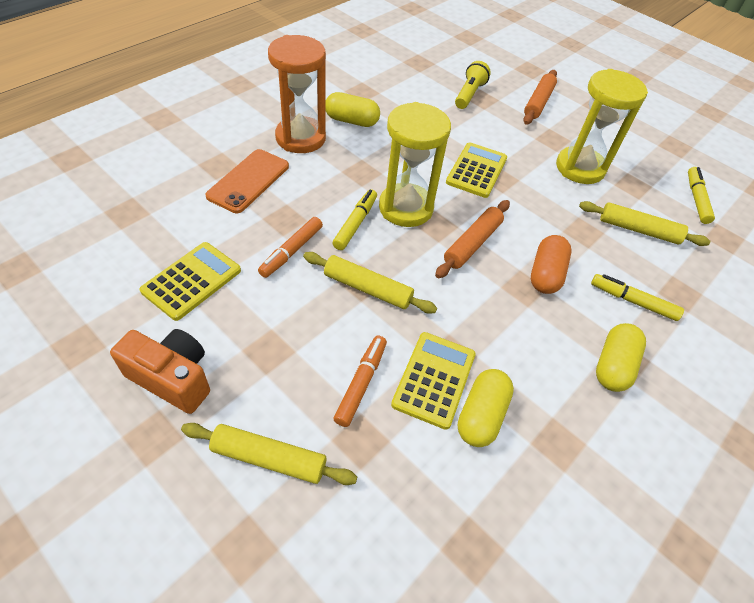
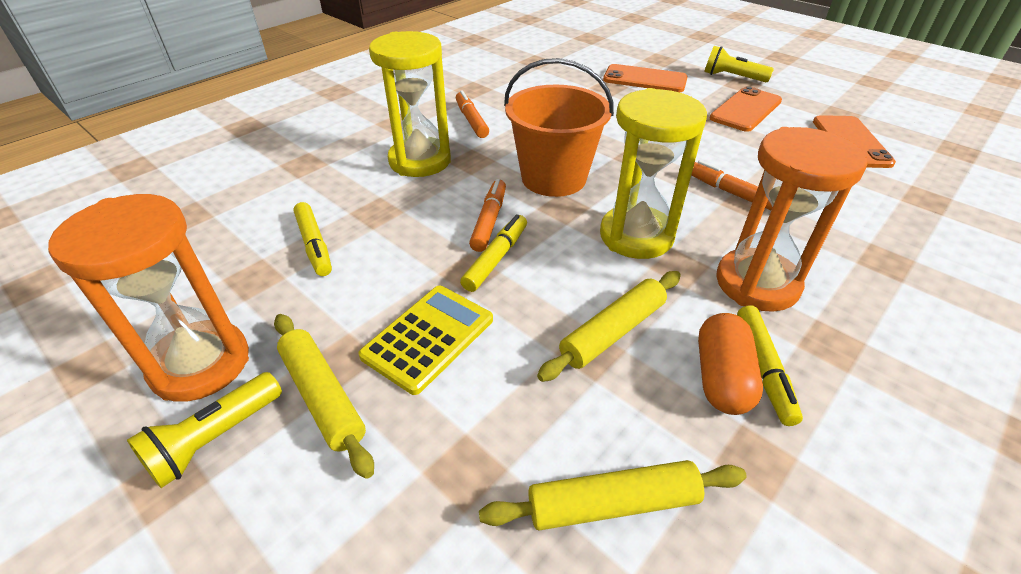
orange bucket: 0 -> 1
orange camera: 1 -> 0
orange hourglass: 1 -> 2
orange marker: 2 -> 3
orange phone: 1 -> 3
orange rolling pin: 2 -> 0
yellow calculator: 3 -> 1
yellow capsule: 3 -> 0
yellow flashlight: 1 -> 2

